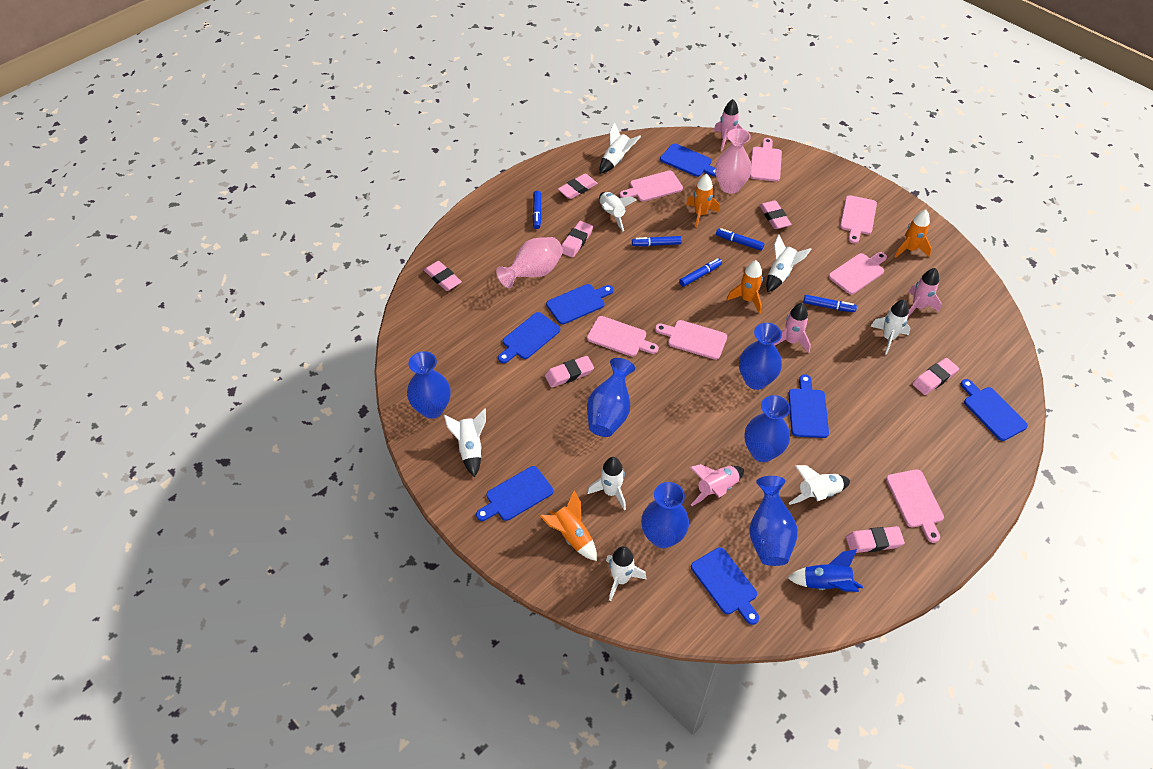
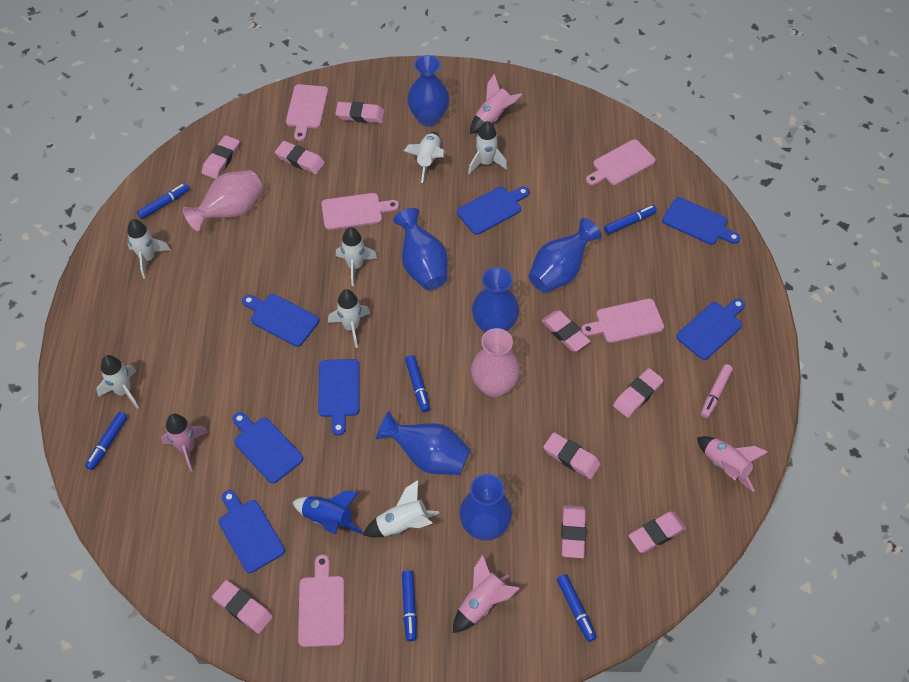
blue marker: 5 -> 6
orange rocket: 4 -> 0
pink cutting board: 7 -> 5
pink eraser: 7 -> 9
pink marker: 0 -> 1
white rocket: 8 -> 7

